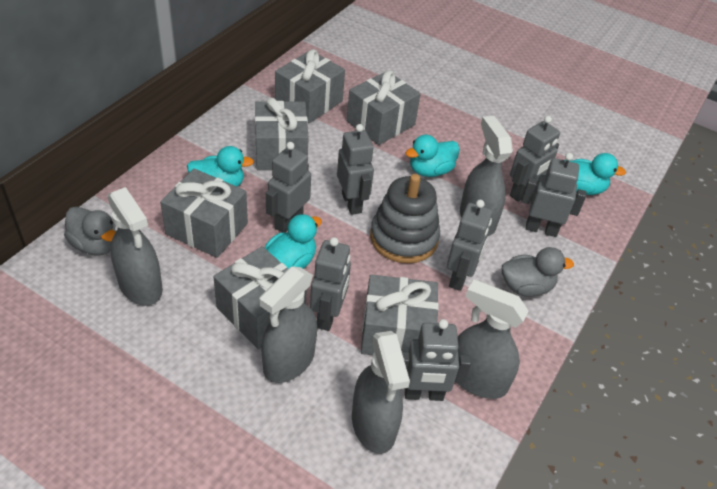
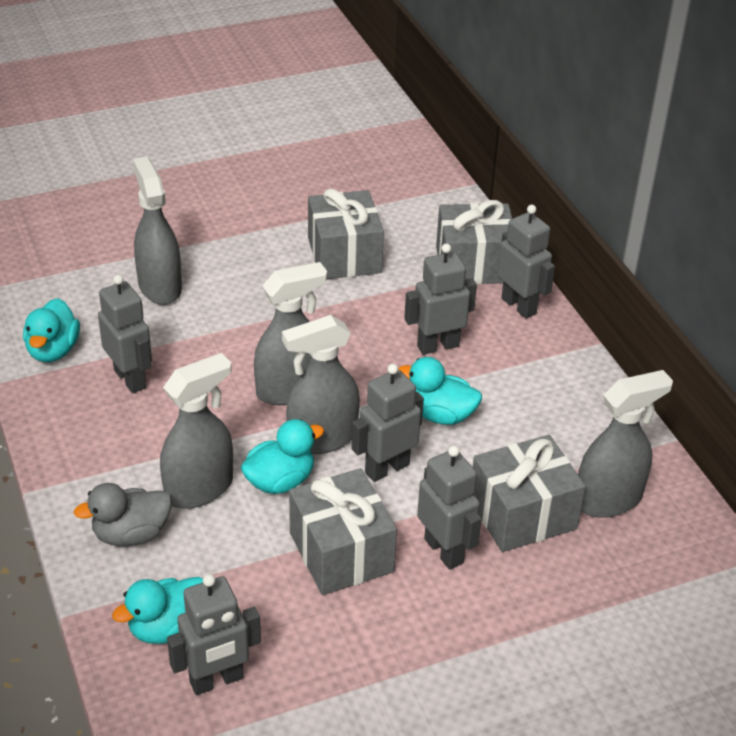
grey duck: 2 -> 1
grey gift: 6 -> 4
grey robot: 7 -> 6
grey stacking toy: 1 -> 0

